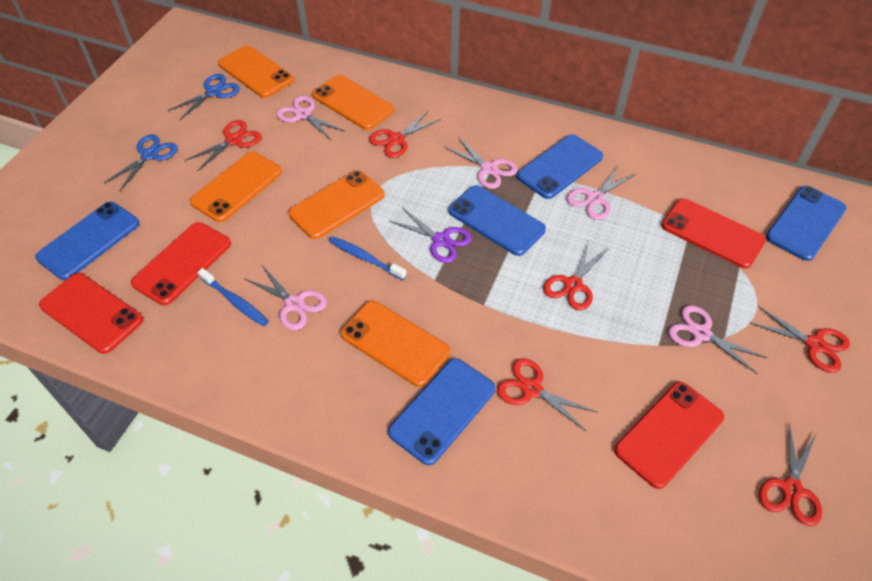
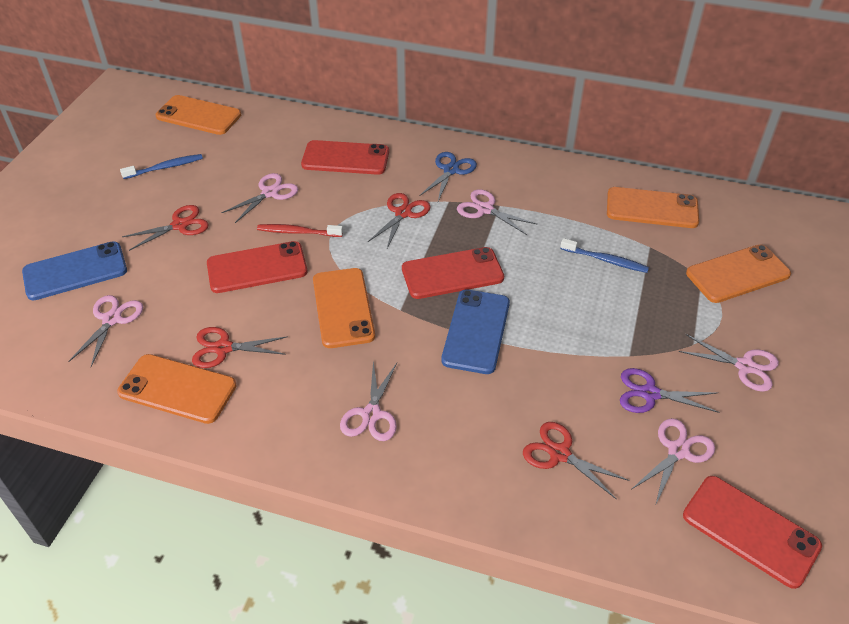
blue phone: 5 -> 2
blue scissors: 2 -> 1
pink scissors: 5 -> 6
red scissors: 6 -> 4
red toothbrush: 0 -> 1

